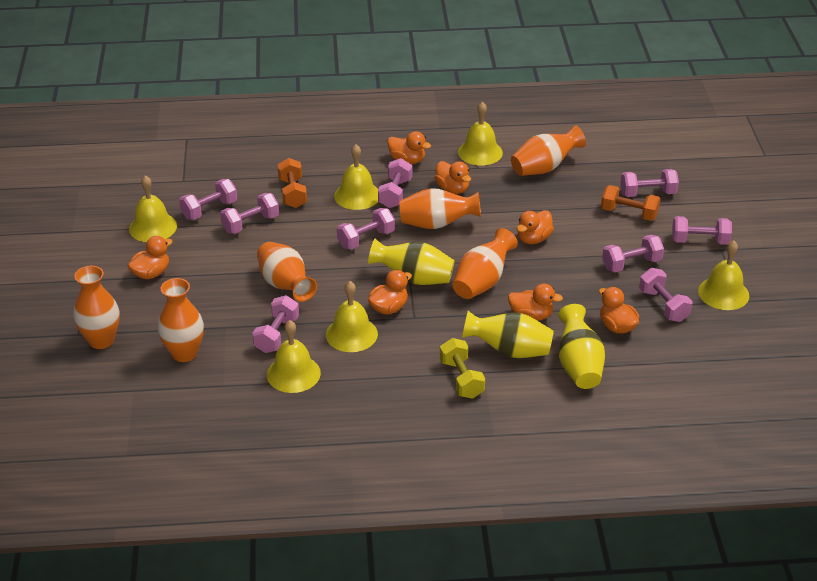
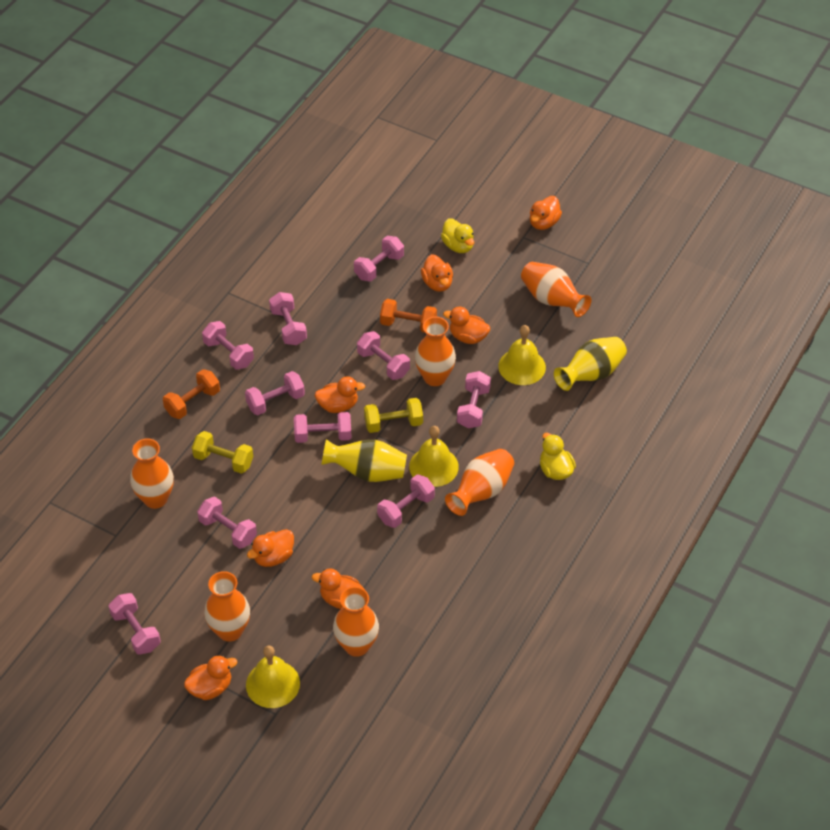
pink dumbbell: 9 -> 10
yellow bell: 6 -> 3
yellow duck: 0 -> 2
yellow dumbbell: 1 -> 2
yellow vase: 3 -> 2

